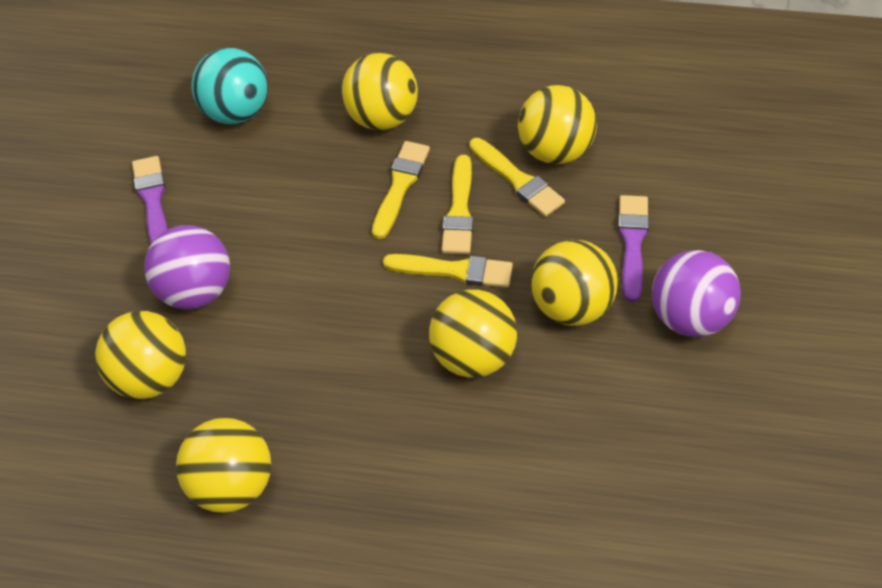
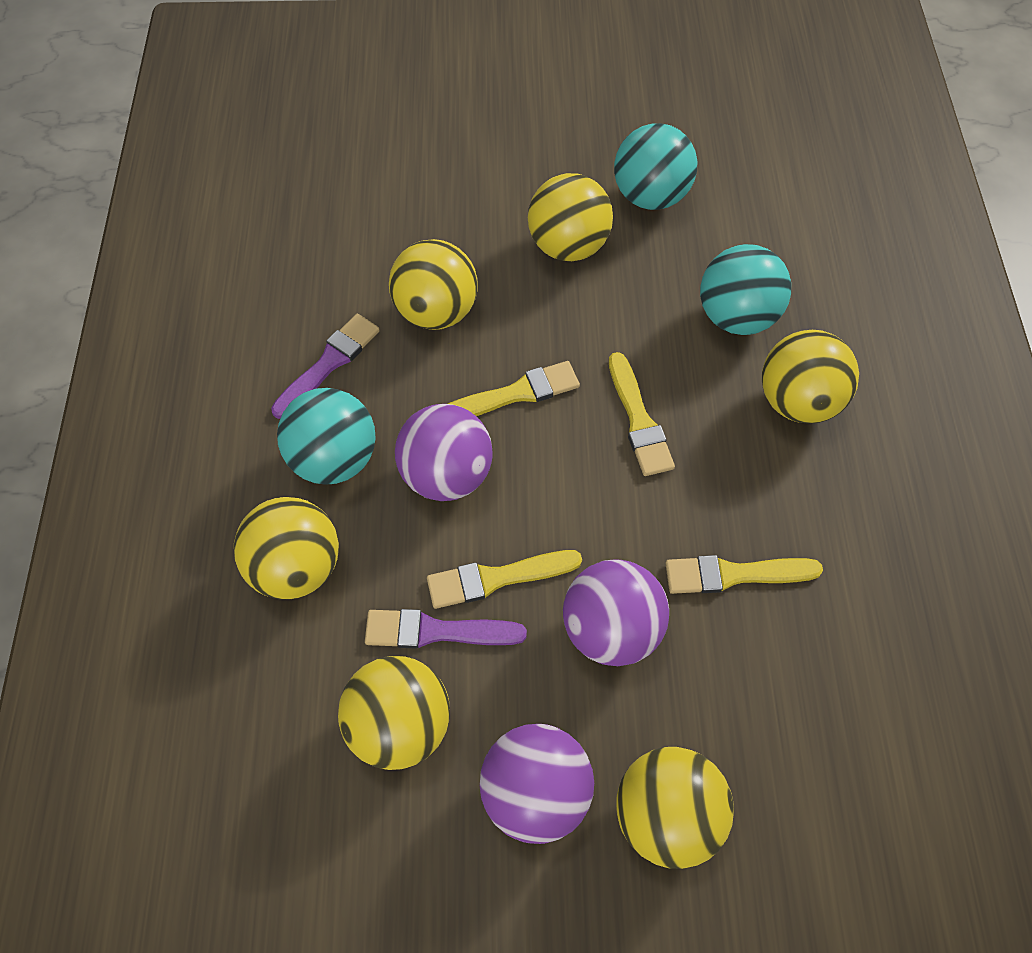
purple ball: 2 -> 3
turquoise ball: 1 -> 3

